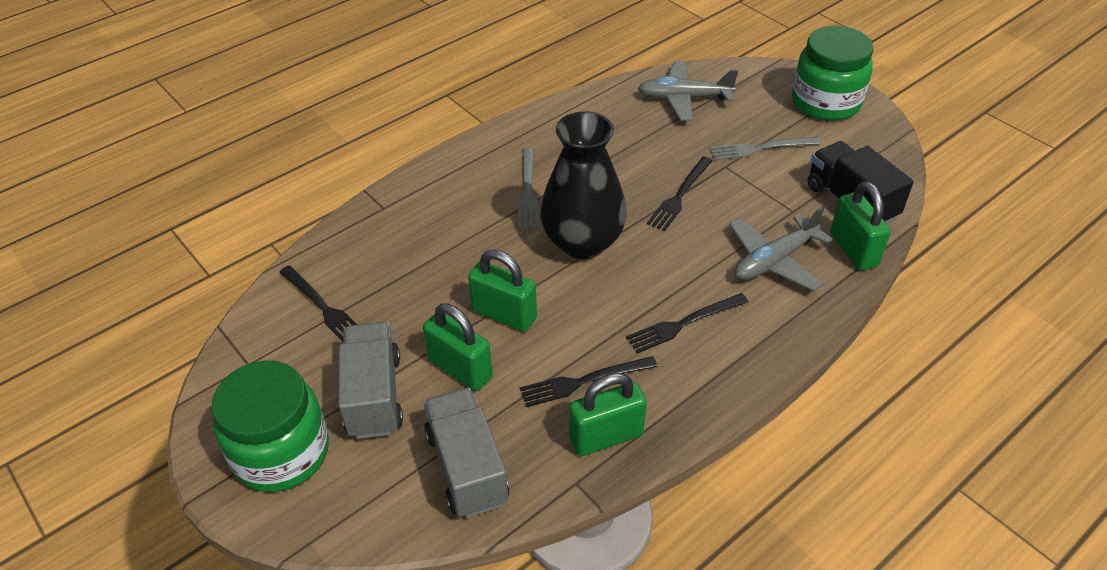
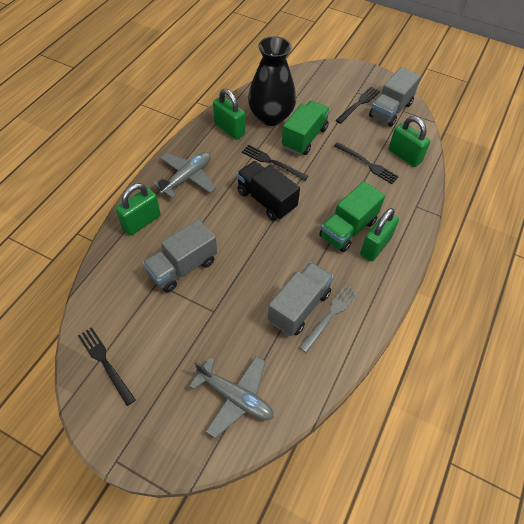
green jar: 2 -> 0
green truck: 0 -> 2
grey fork: 2 -> 1
grey truck: 2 -> 3

